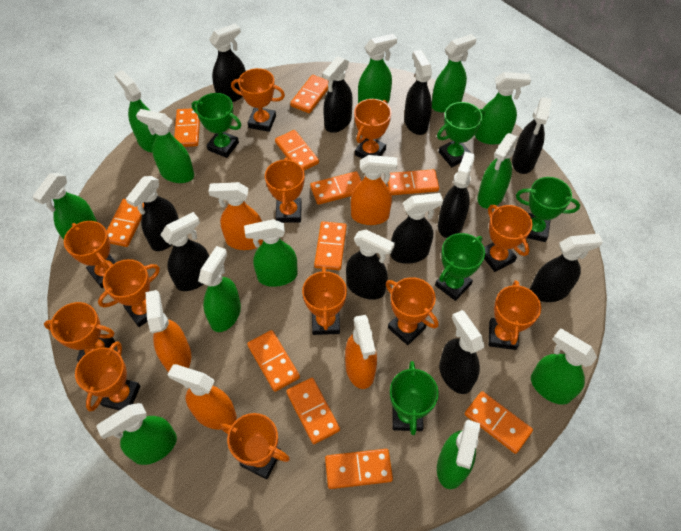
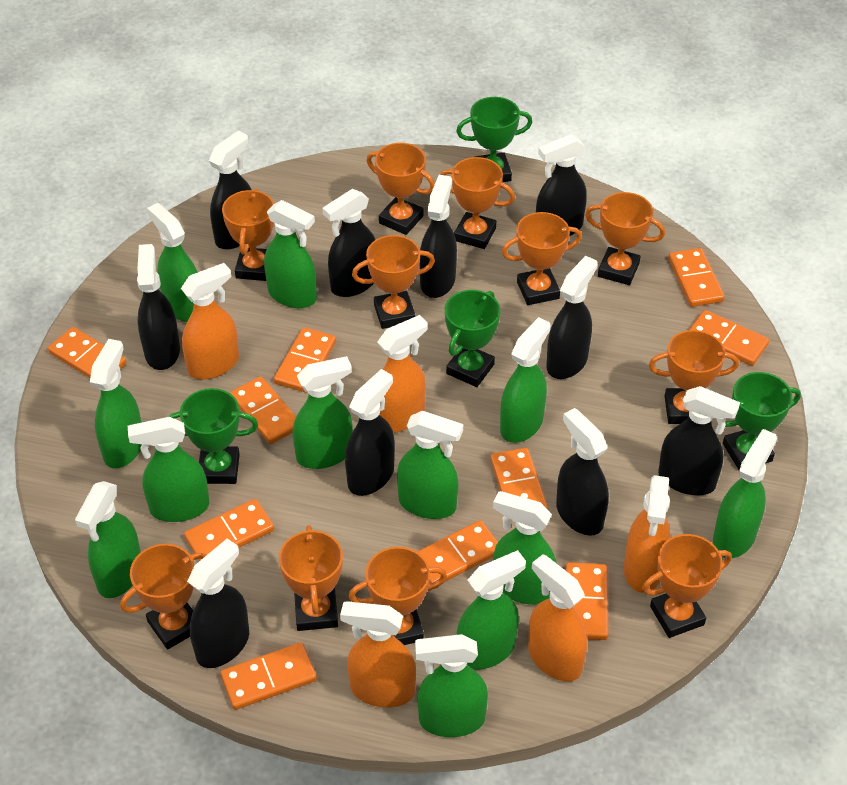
black spray bottle: 11 -> 10
green trophy: 5 -> 4
orange domino: 11 -> 10
orange trophy: 12 -> 11

